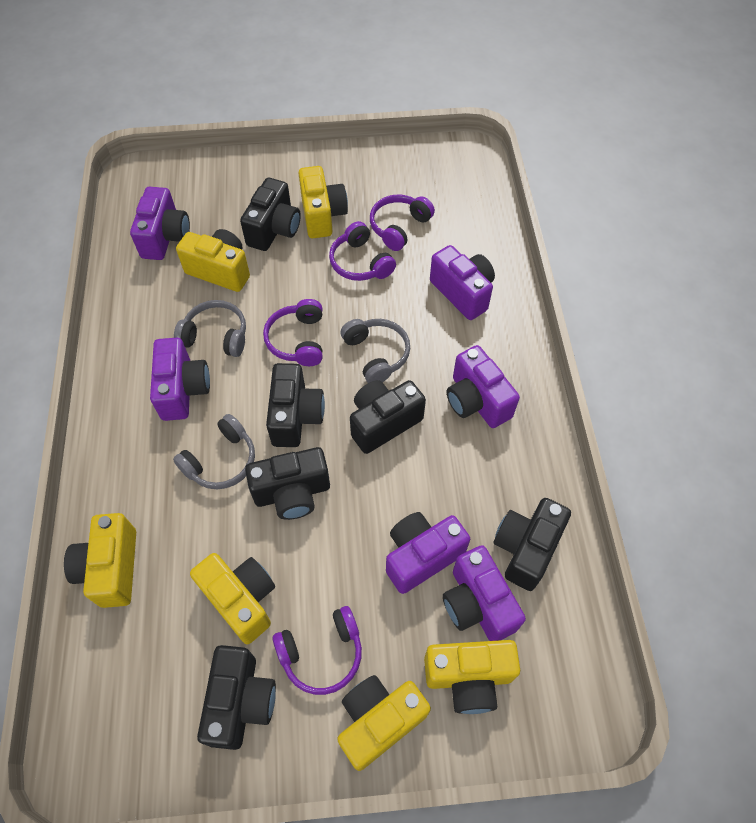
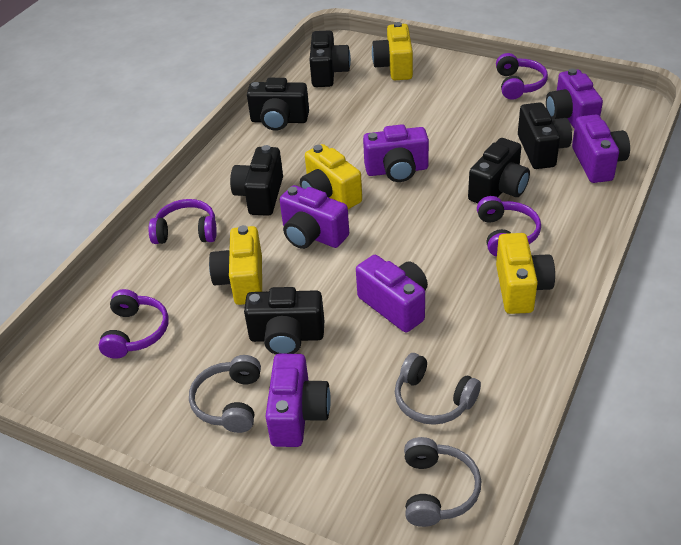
yellow camera: 6 -> 4

